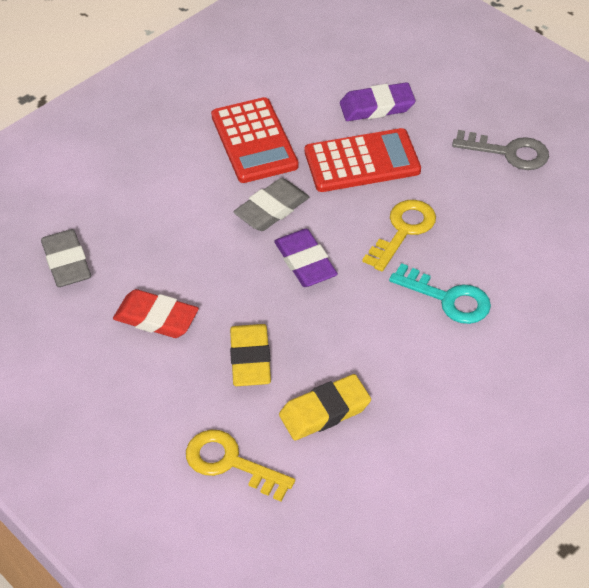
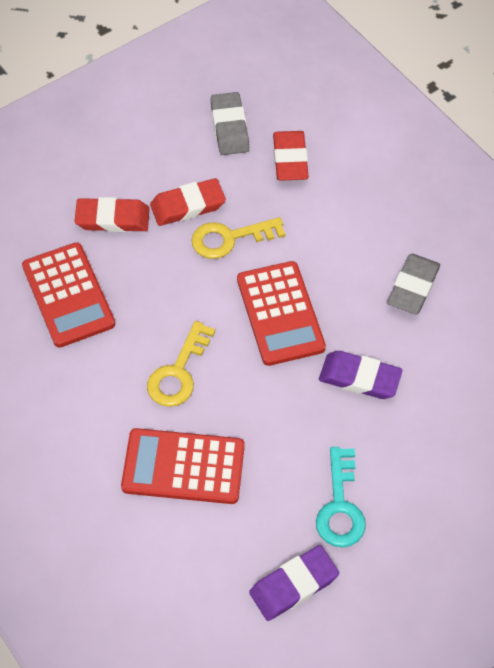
grey key: 1 -> 0
red calculator: 2 -> 3
red eraser: 1 -> 3
yellow eraser: 2 -> 0

